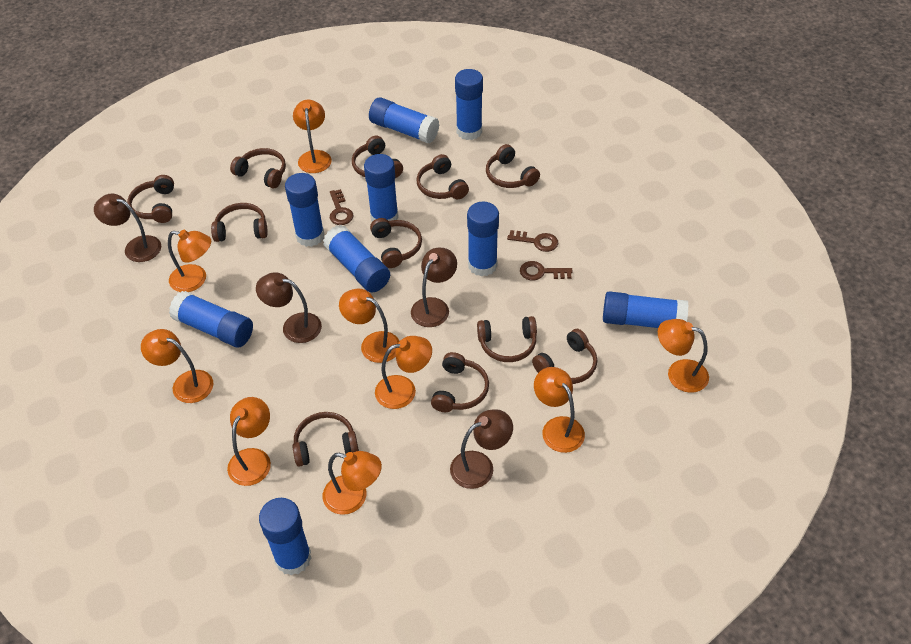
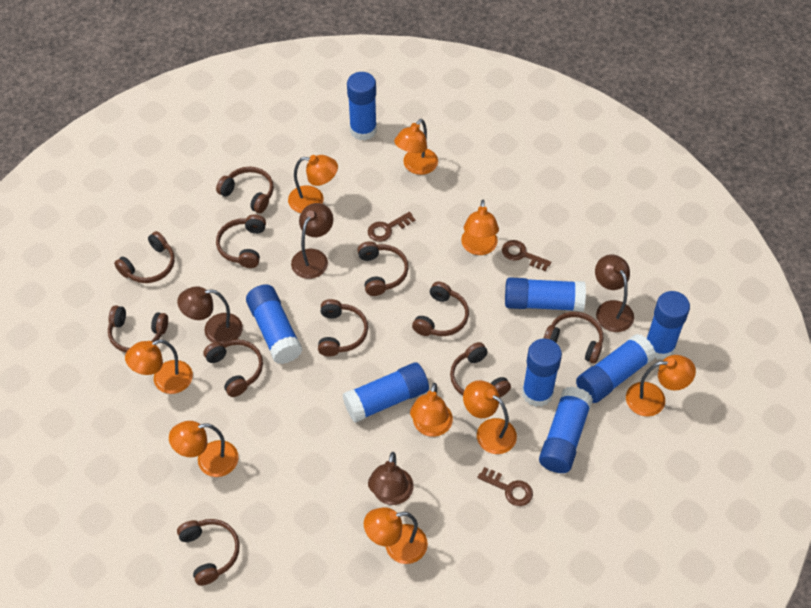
blue glue stick: 9 -> 8

